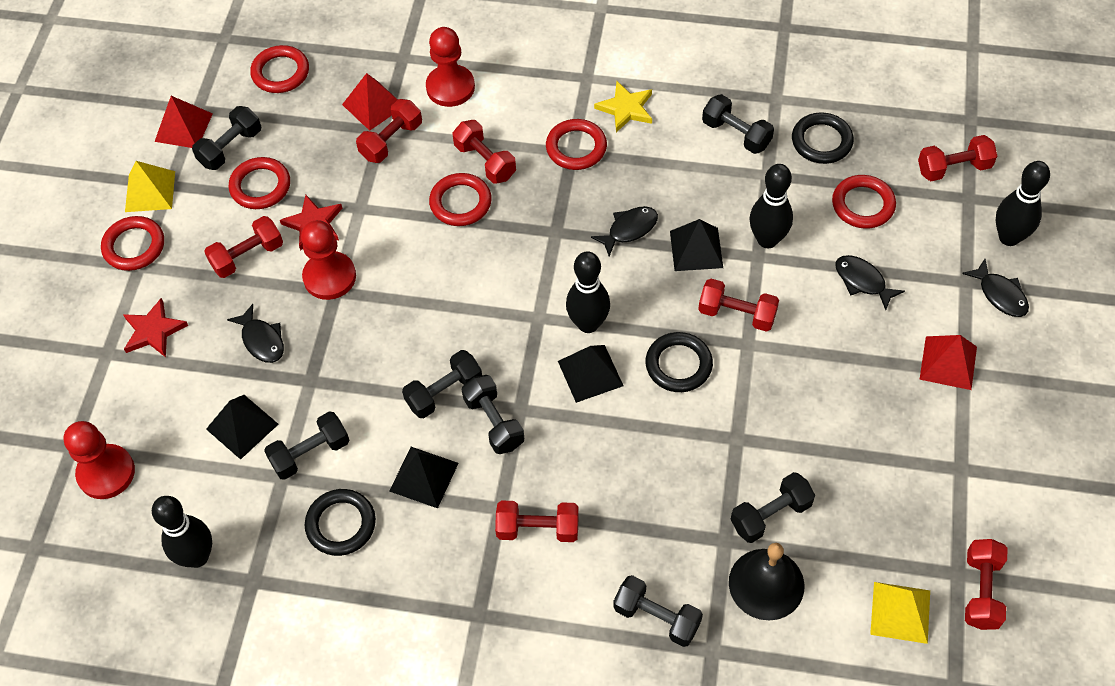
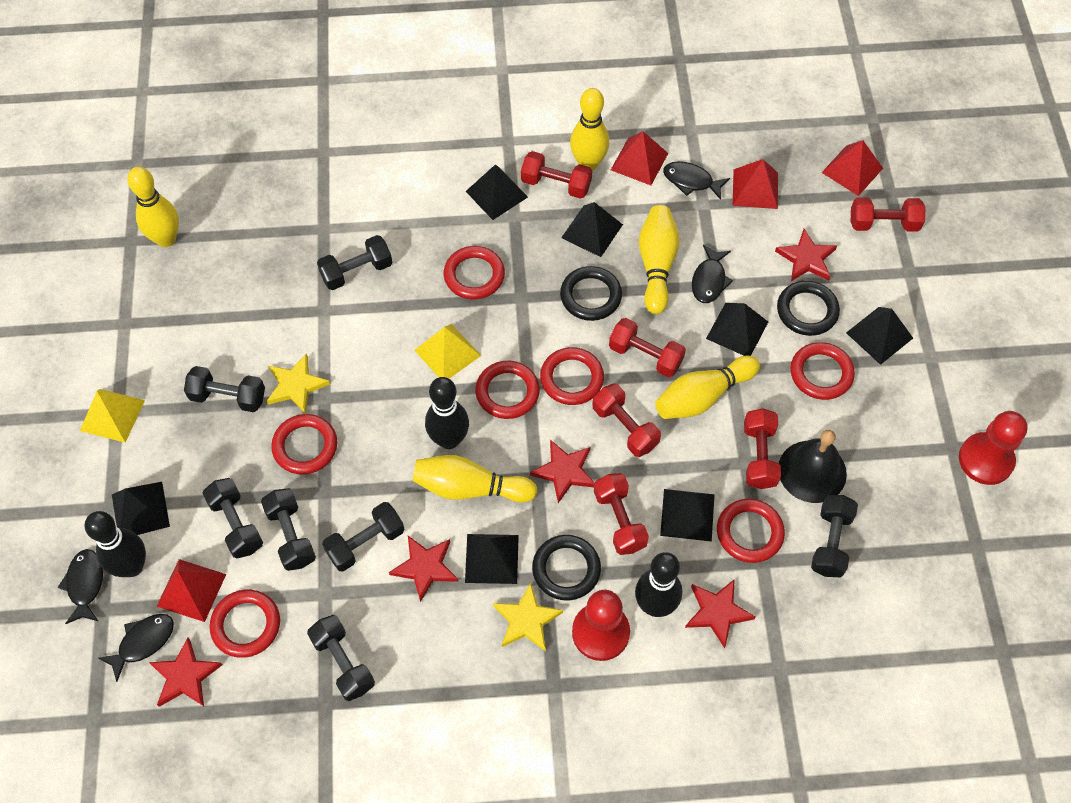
black bowling pin: 4 -> 3
black pyramid: 4 -> 7
red dumbbell: 7 -> 6
red pawn: 3 -> 2
red pyramid: 3 -> 4
red ring: 6 -> 7
red star: 2 -> 5
yellow bowling pin: 0 -> 5
yellow star: 1 -> 2

